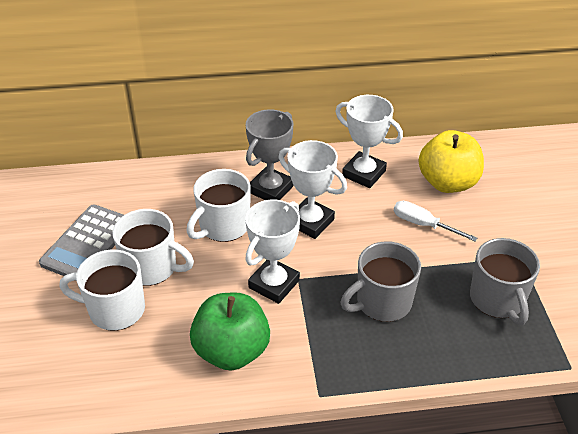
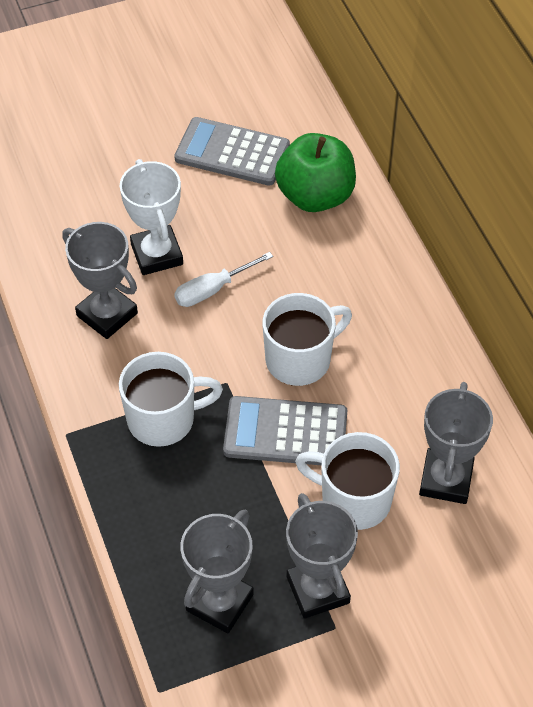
grey calculator: 1 -> 2
grey mug: 2 -> 0
grey trophy: 1 -> 4
white trophy: 3 -> 1
yellow apple: 1 -> 0

